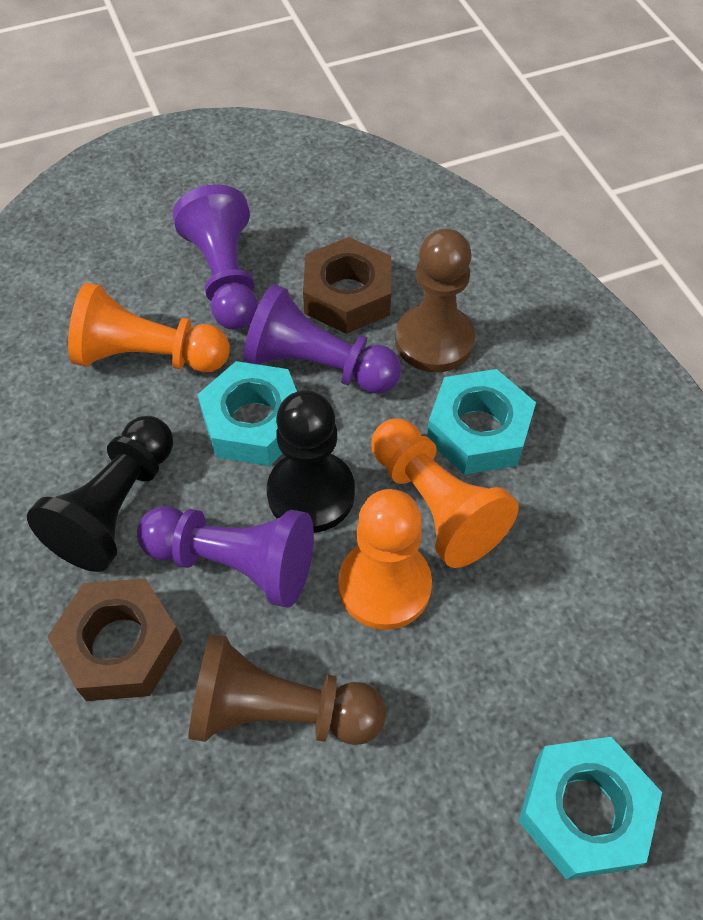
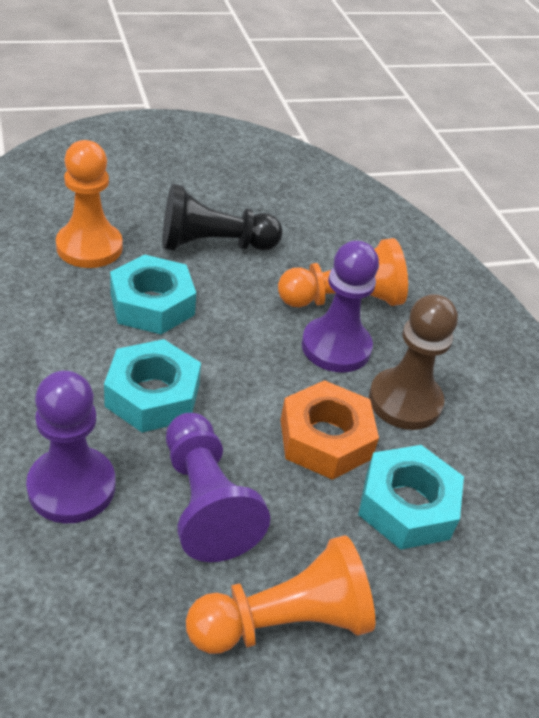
black pawn: 2 -> 1
brown nut: 2 -> 0
brown pawn: 2 -> 1
orange nut: 0 -> 1

